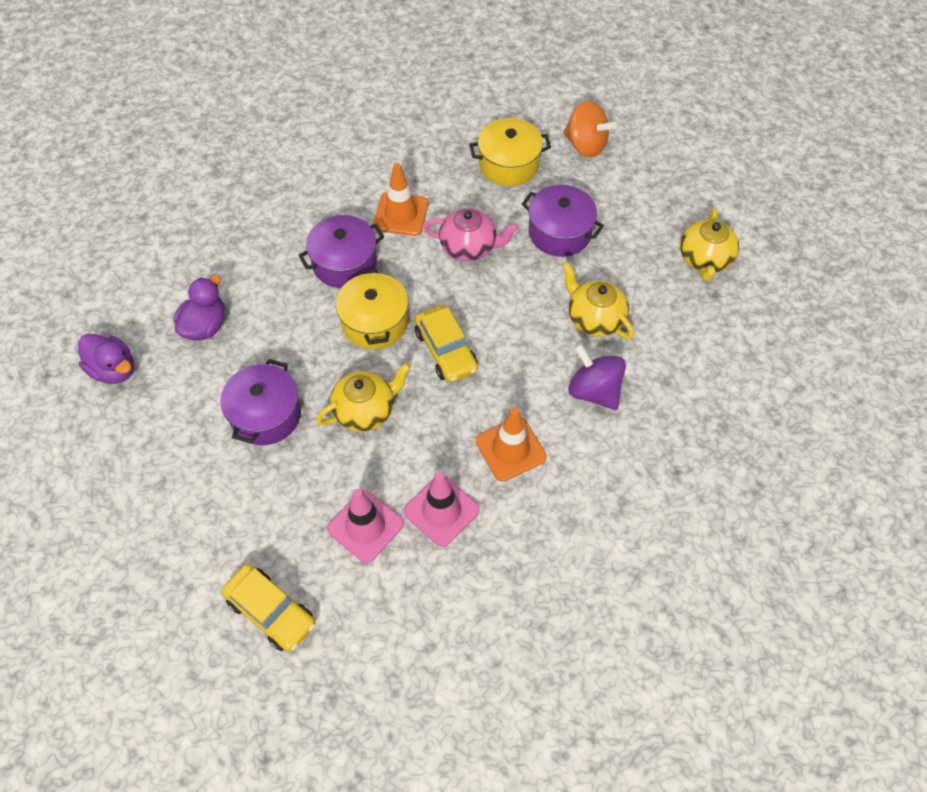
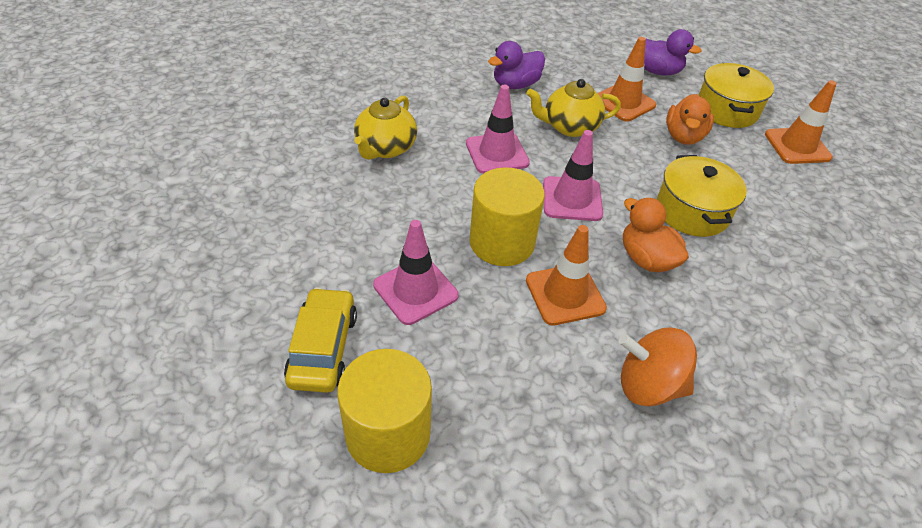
orange duck: 0 -> 2
orange traffic cone: 2 -> 3
pink teapot: 1 -> 0
pink traffic cone: 2 -> 3
purple pot: 3 -> 0
purple spinning top: 1 -> 0
yellow car: 2 -> 1
yellow cylinder: 0 -> 2
yellow teapot: 3 -> 2

